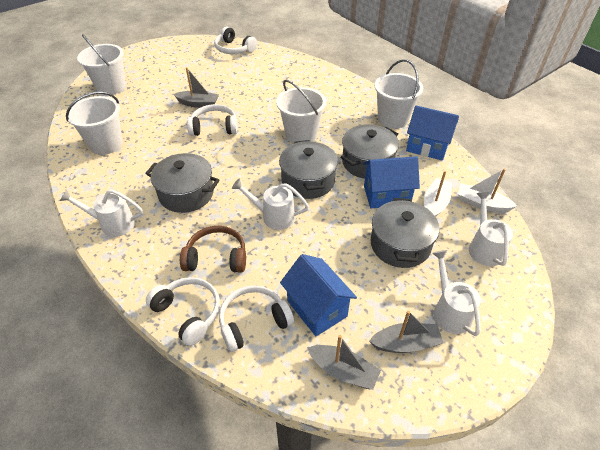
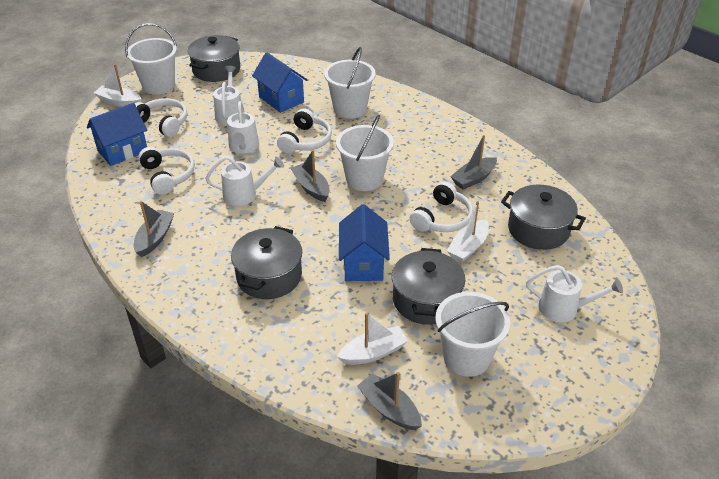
brown headphones: 1 -> 0
grey boat: 3 -> 4
white boat: 2 -> 3

